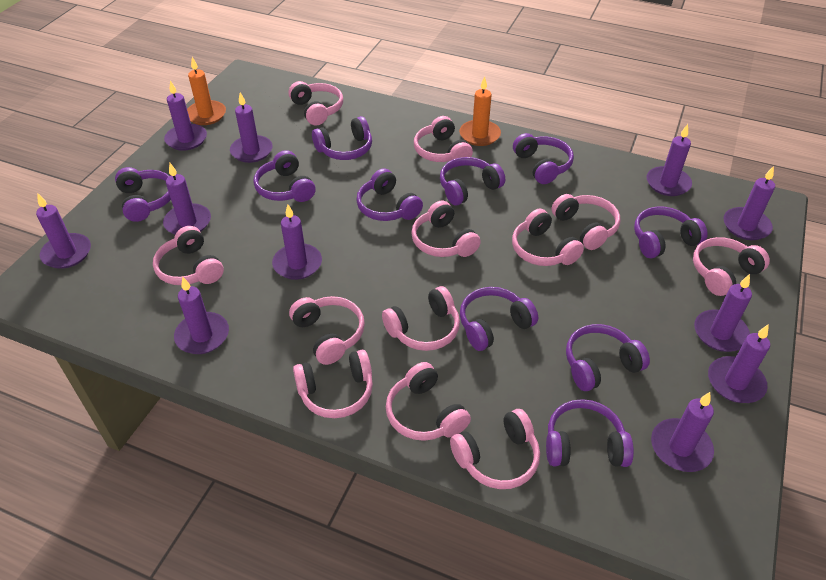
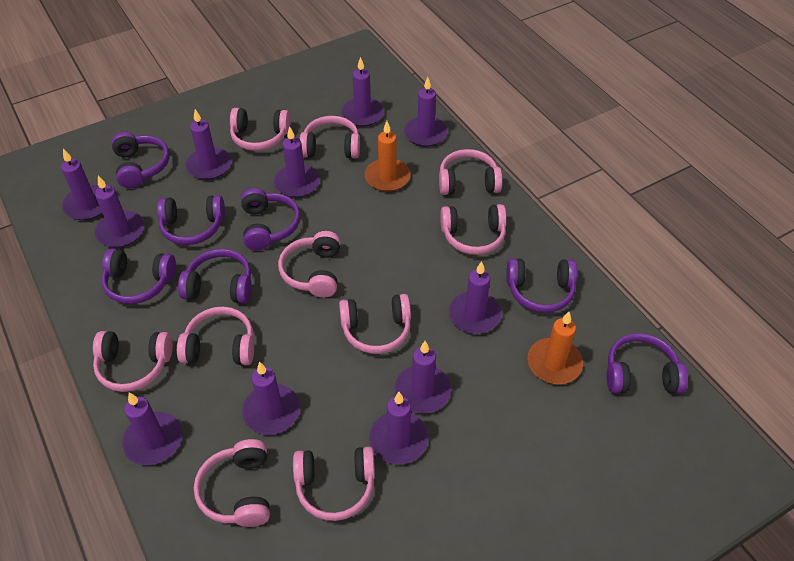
pink headphones: 12 -> 10
purple headphones: 10 -> 7

